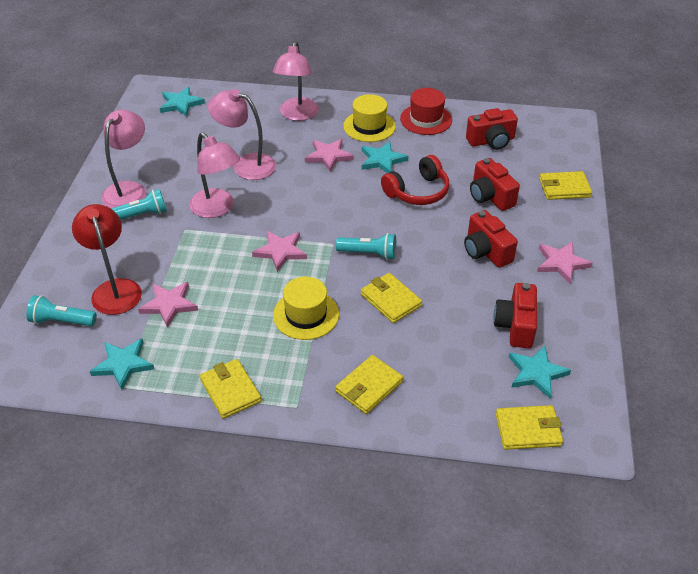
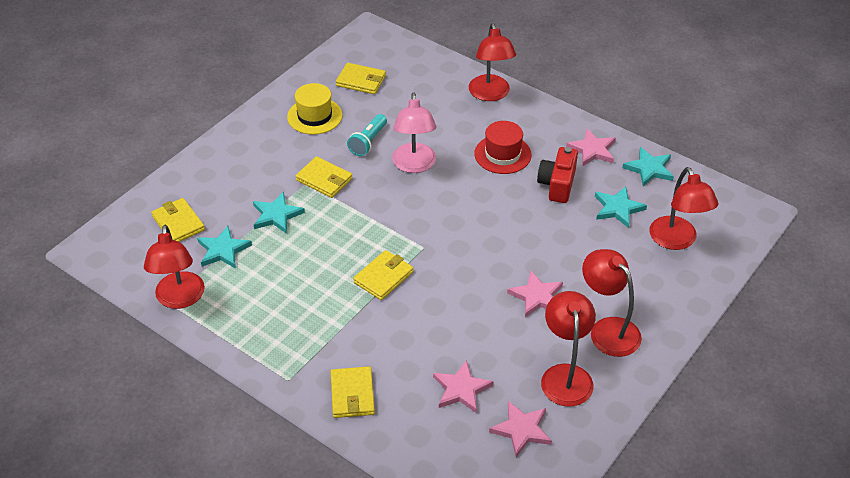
pink lamp: 4 -> 1
red camera: 4 -> 1
red headphones: 1 -> 0
red lamp: 1 -> 5
turquoise flashlight: 3 -> 1
yellow hat: 2 -> 1

